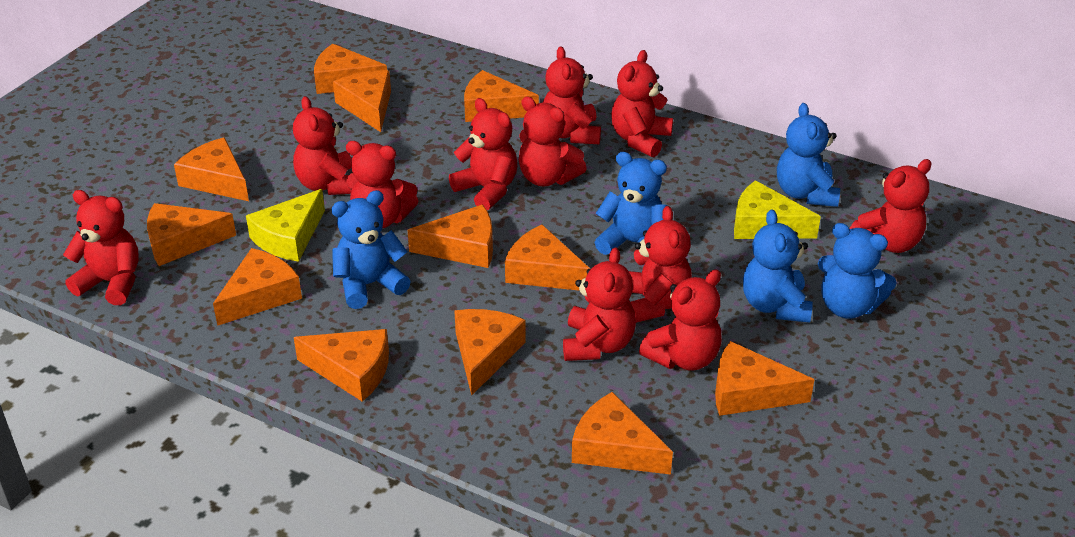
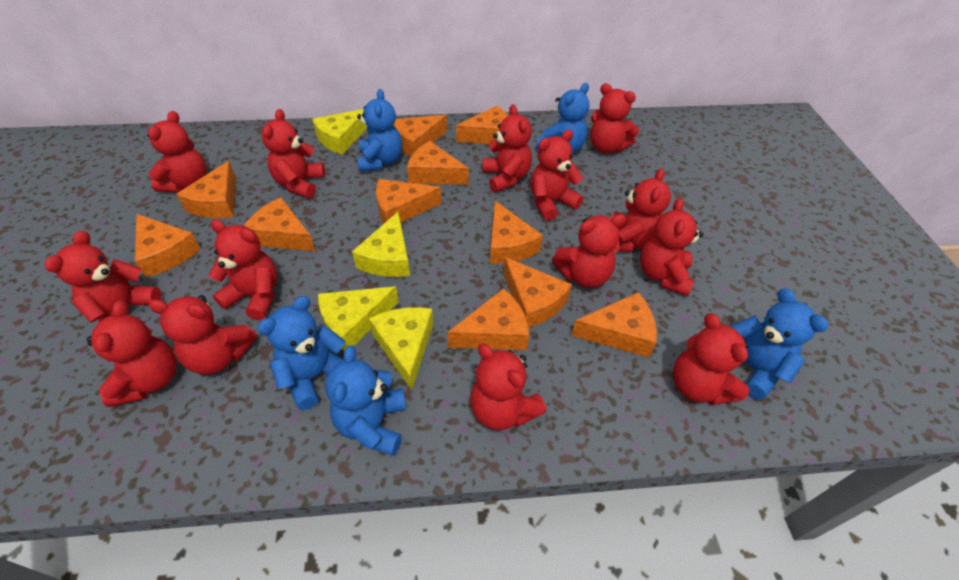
orange cheese: 12 -> 11
red teddy bear: 11 -> 14
yellow cheese: 2 -> 4

